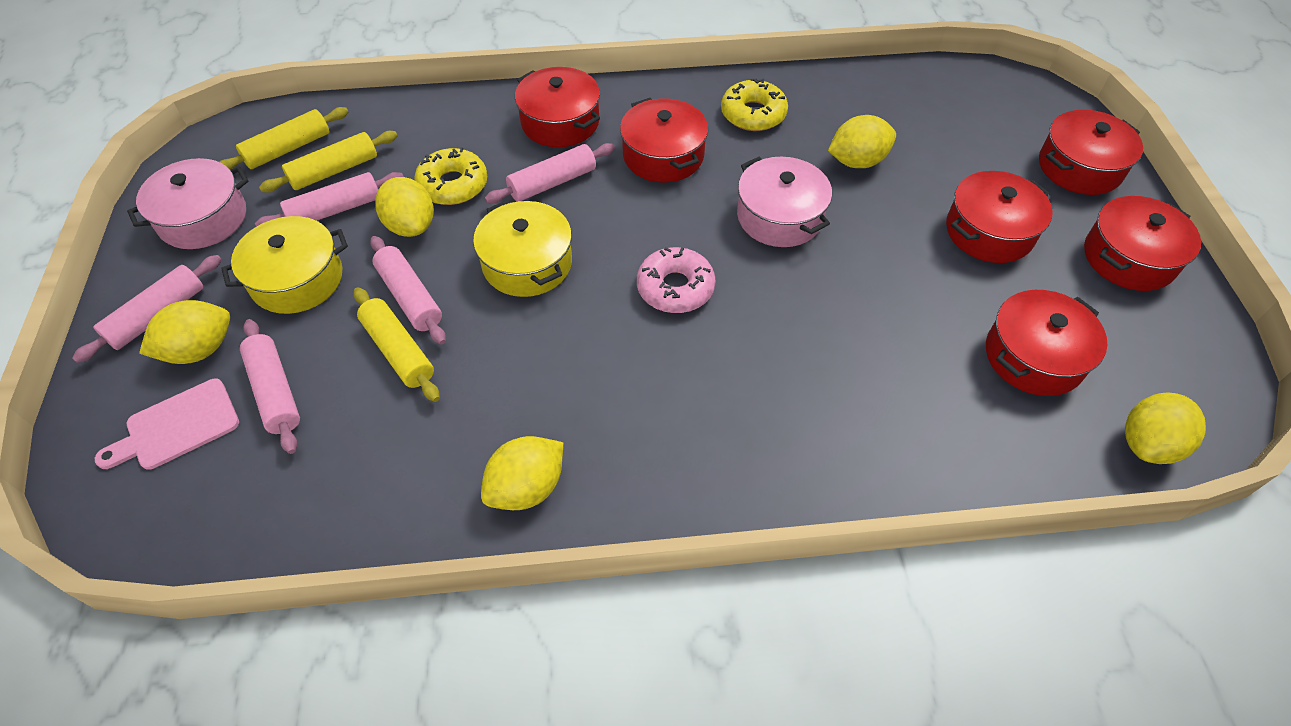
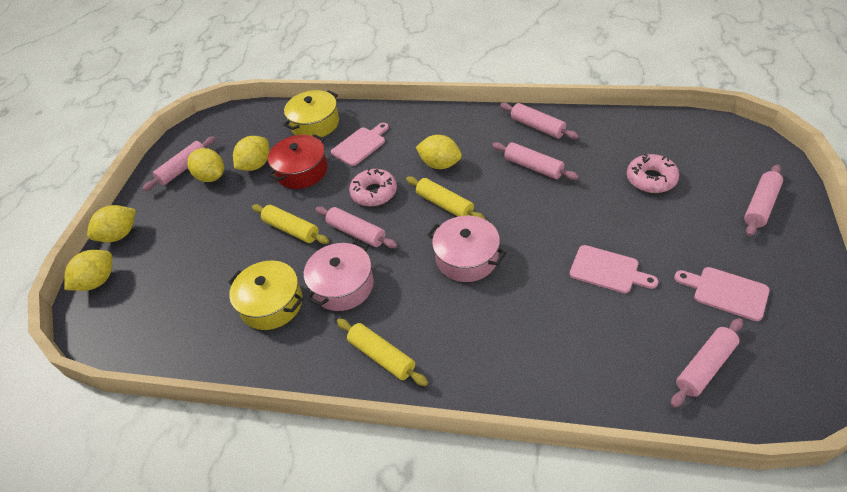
pink cutting board: 1 -> 3
pink donut: 1 -> 2
pink rolling pin: 5 -> 6
red pot: 6 -> 1
yellow donut: 2 -> 0

